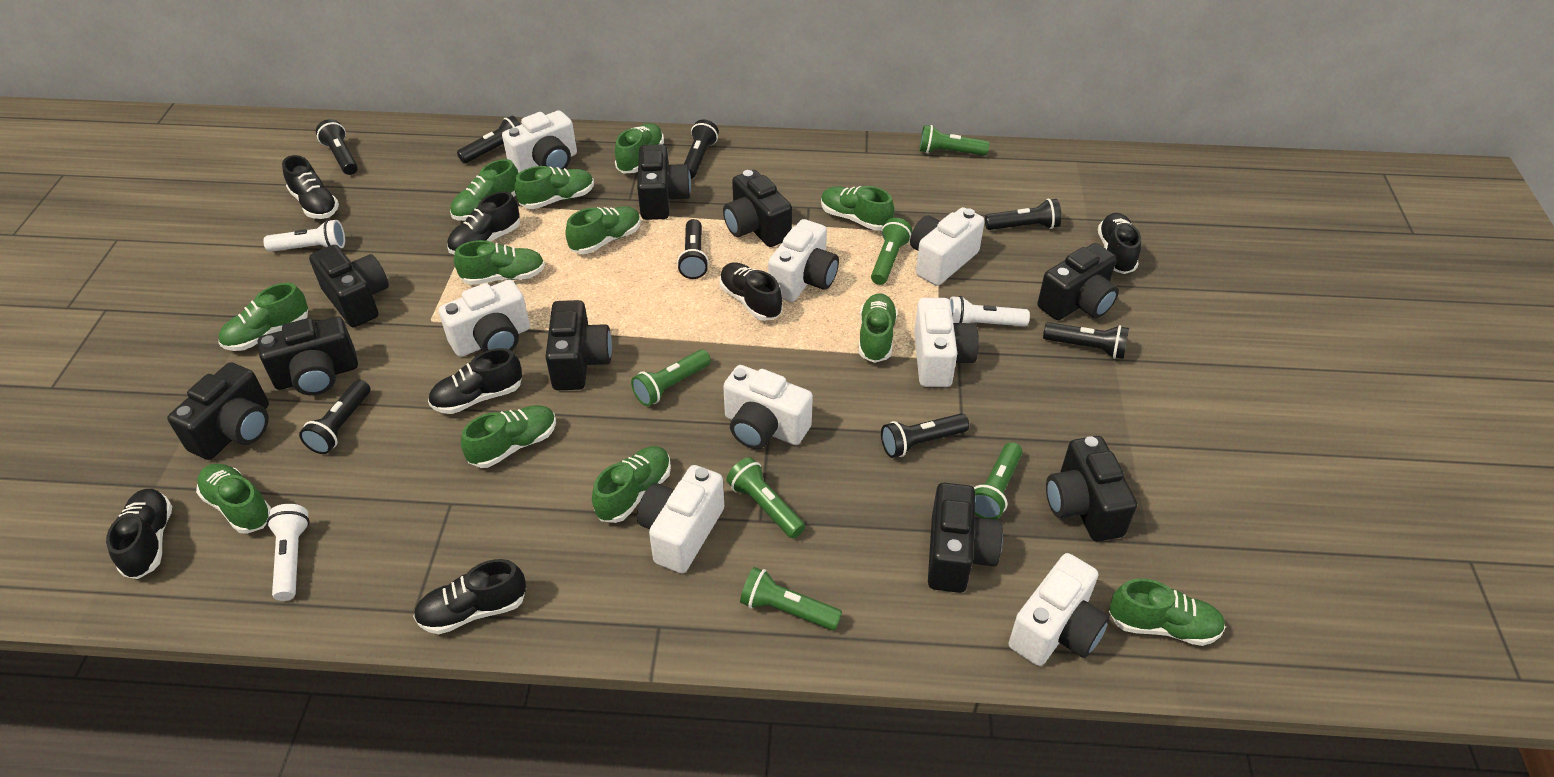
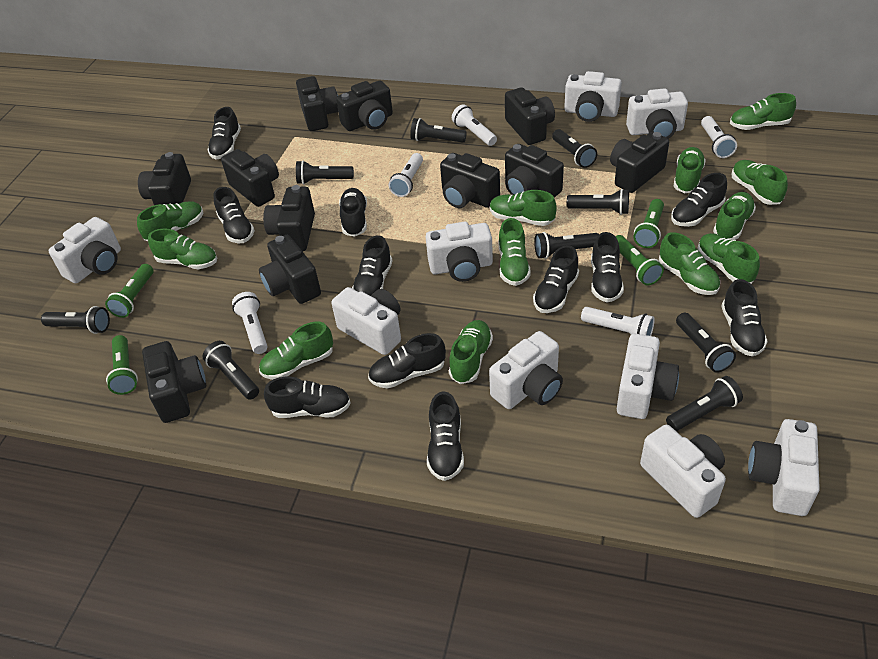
black camera: 9 -> 11
black flashlight: 8 -> 9
black shoe: 7 -> 11
green flashlight: 6 -> 4
white camera: 8 -> 9
white flashlight: 3 -> 5

